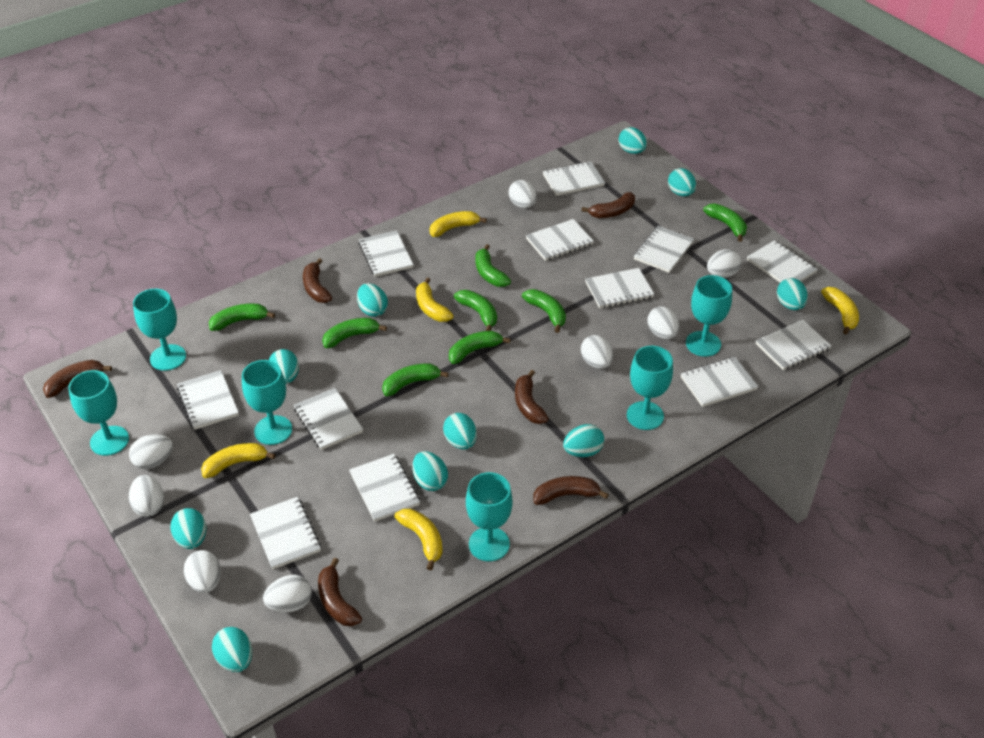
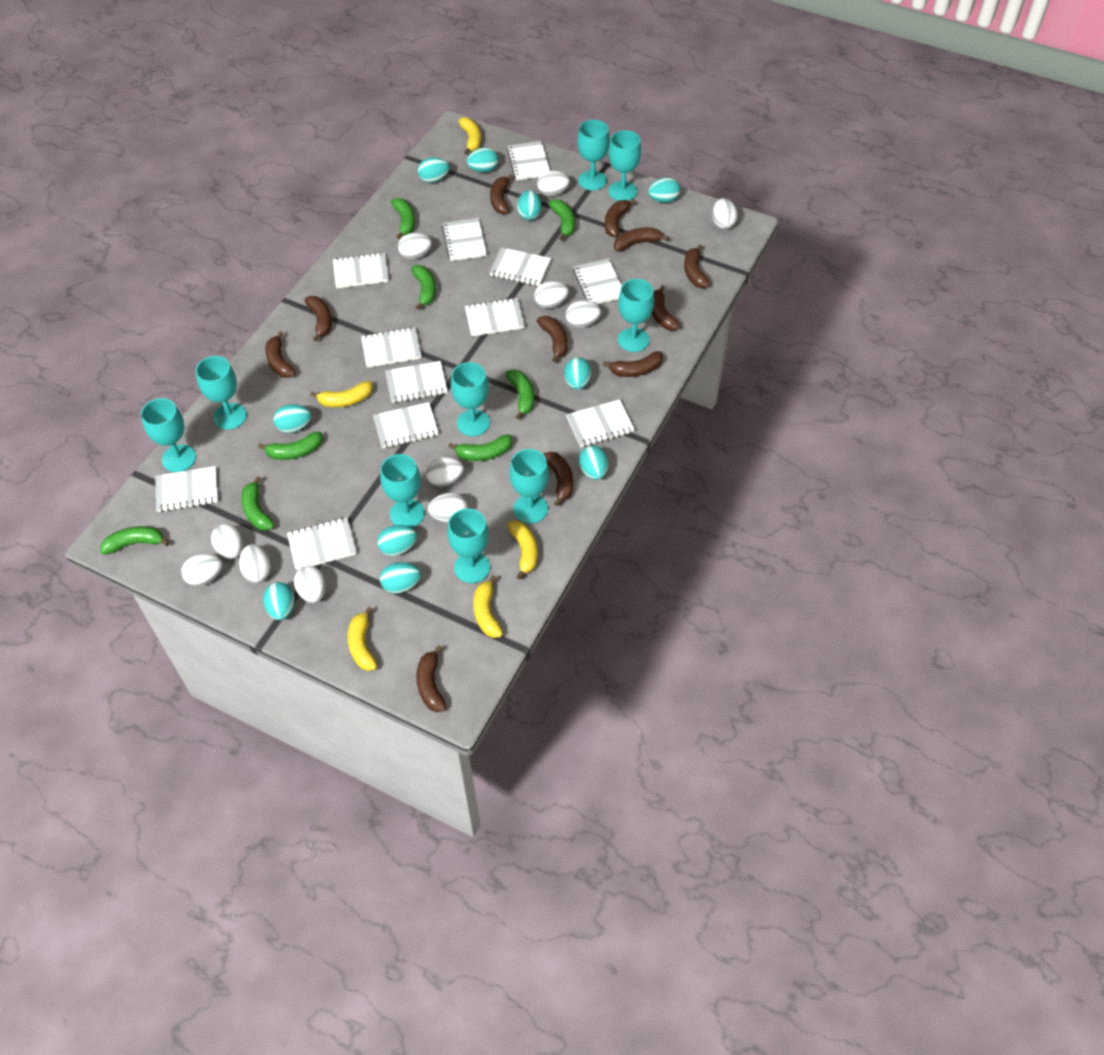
brown banana: 6 -> 11
turquoise goblet: 6 -> 9
white egg: 8 -> 11

